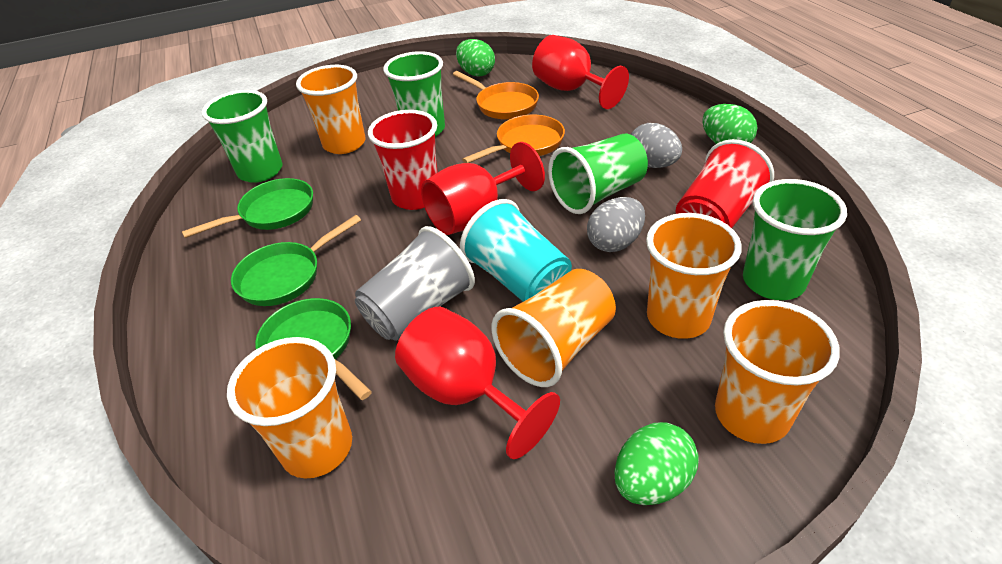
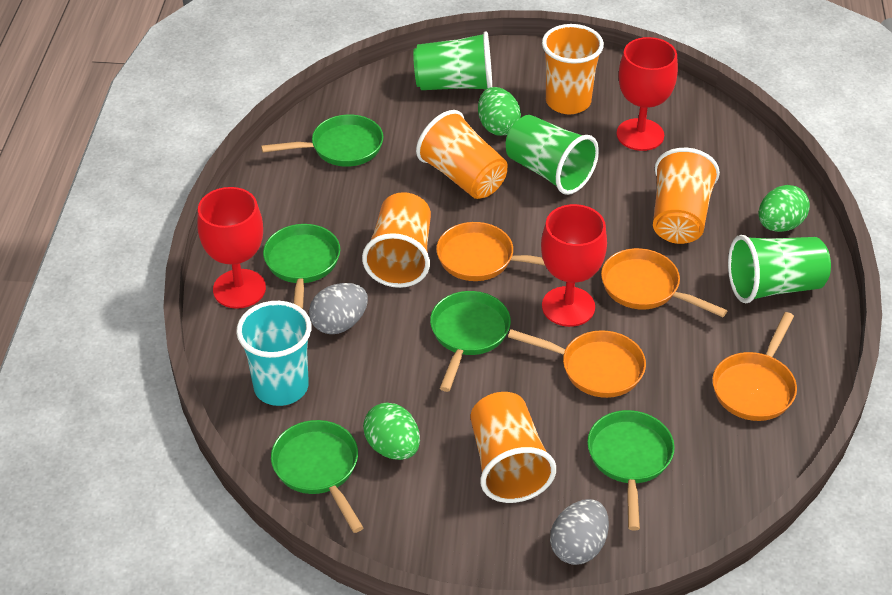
green cup: 4 -> 3
green pan: 3 -> 5
grey cup: 1 -> 0
orange pan: 2 -> 4
red cup: 2 -> 0

